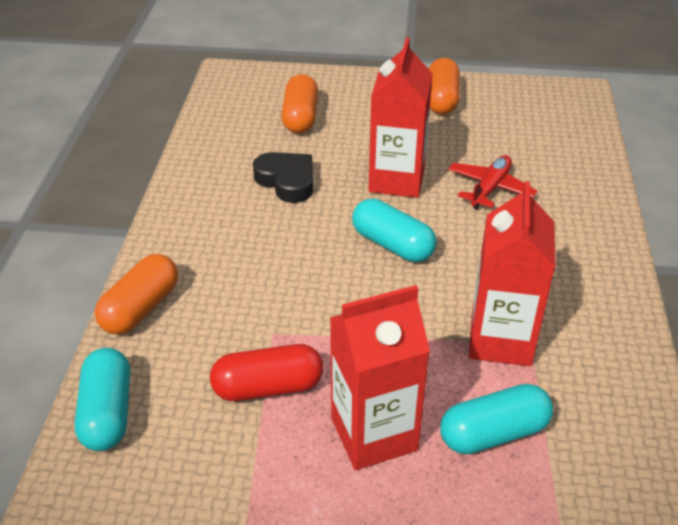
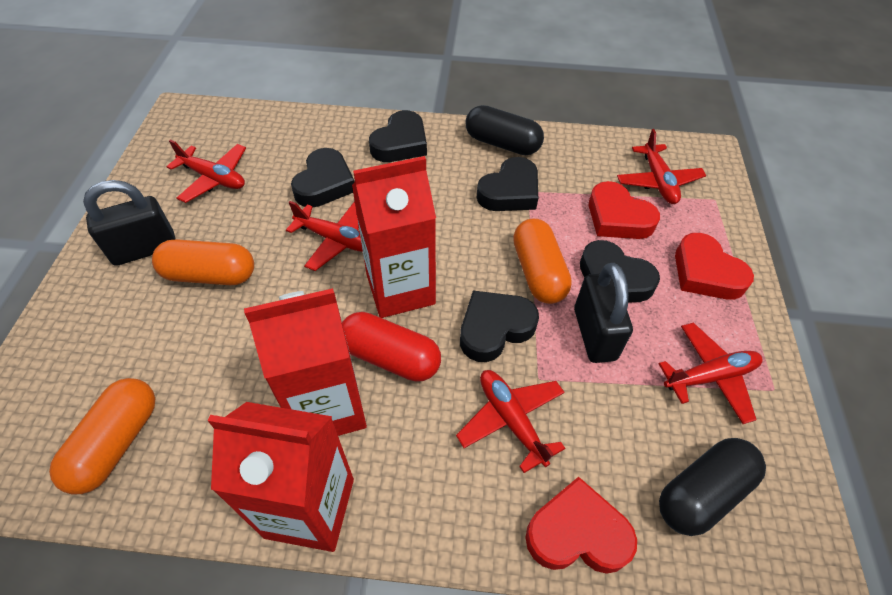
black capsule: 0 -> 2
black heart: 1 -> 5
black padlock: 0 -> 2
red heart: 0 -> 3
red plane: 1 -> 5
turquoise capsule: 3 -> 0

